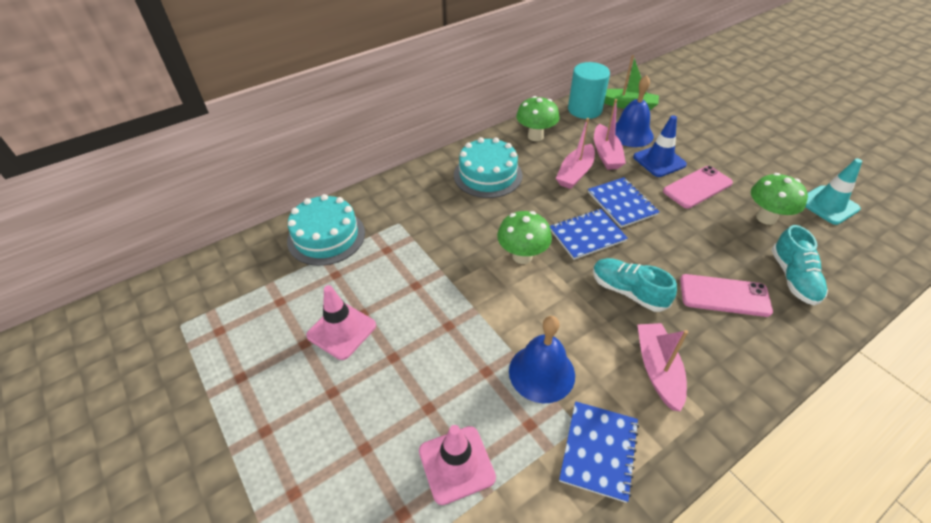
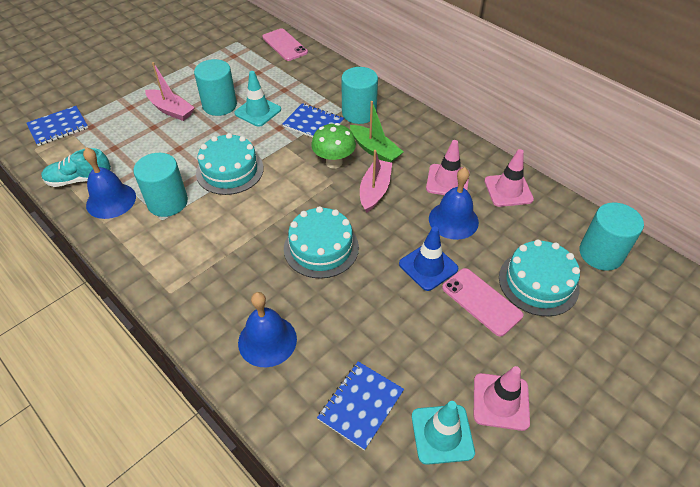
blue bell: 2 -> 3
green mushroom: 3 -> 1
pink boat: 3 -> 2
pink traffic cone: 2 -> 3
turquoise cake: 2 -> 3
turquoise cylinder: 1 -> 4
turquoise shoe: 2 -> 1
turquoise traffic cone: 1 -> 2

